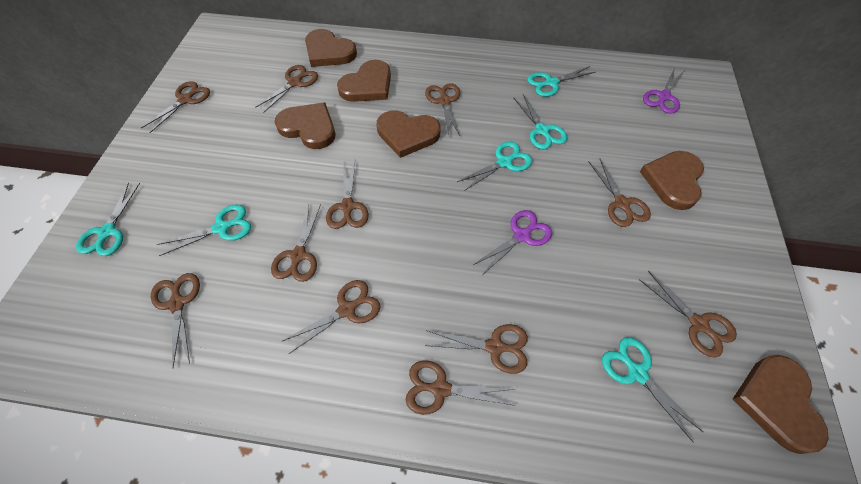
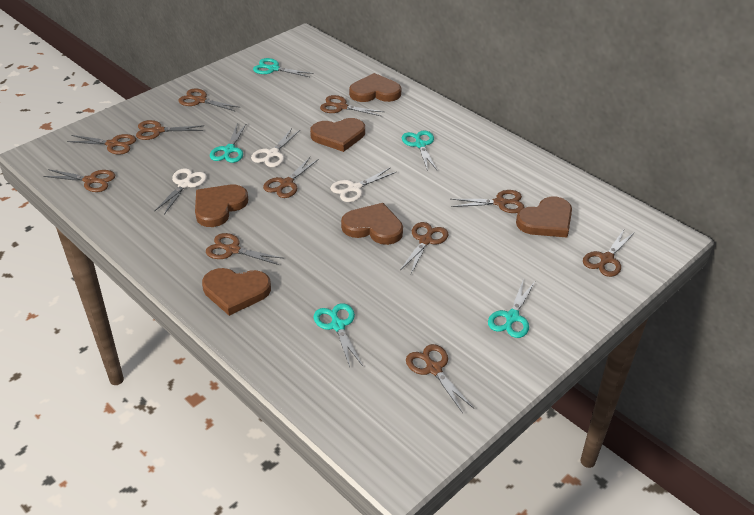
purple scissors: 2 -> 0
turquoise scissors: 6 -> 5
white scissors: 0 -> 3

